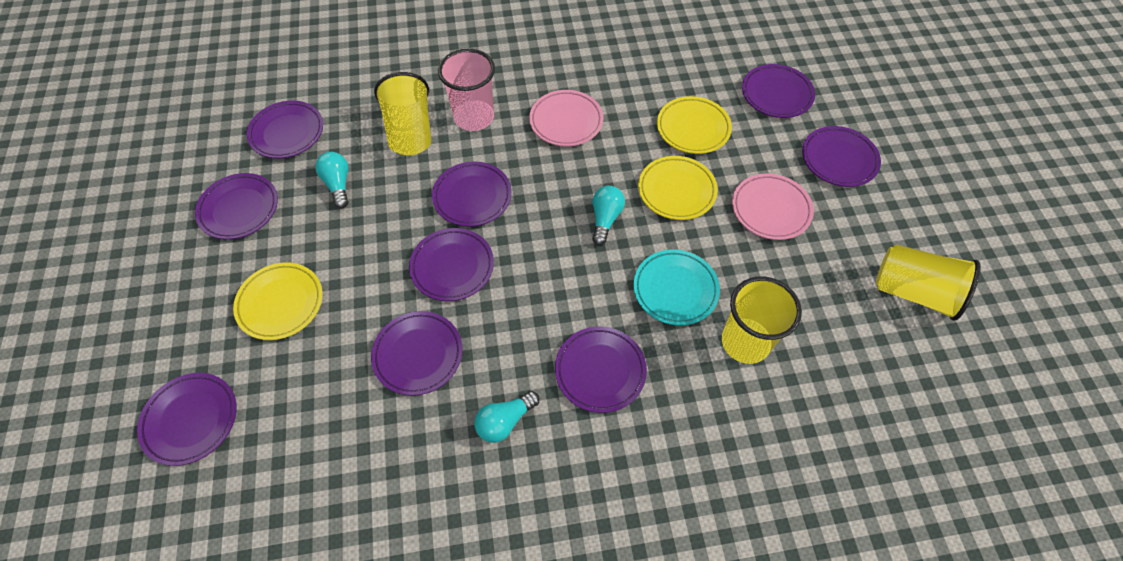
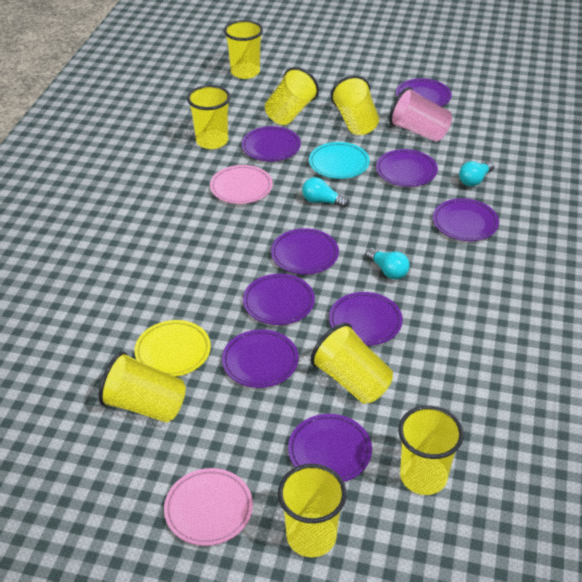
yellow cup: 3 -> 8
yellow plate: 3 -> 1

